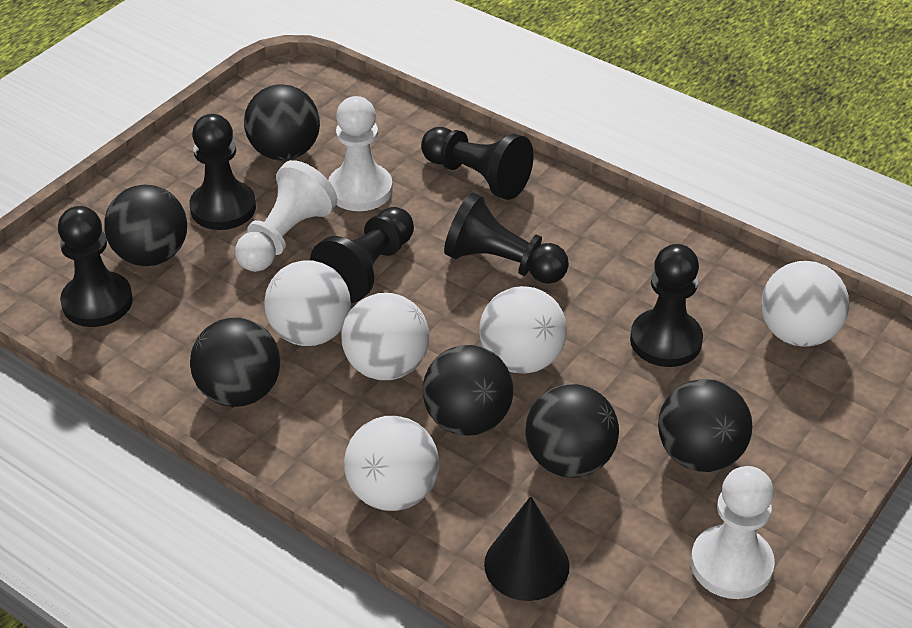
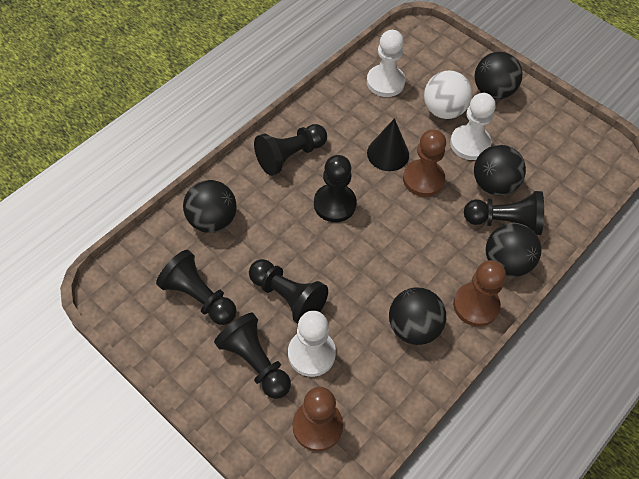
black ball: 6 -> 5
brown pawn: 0 -> 3
white ball: 5 -> 1

